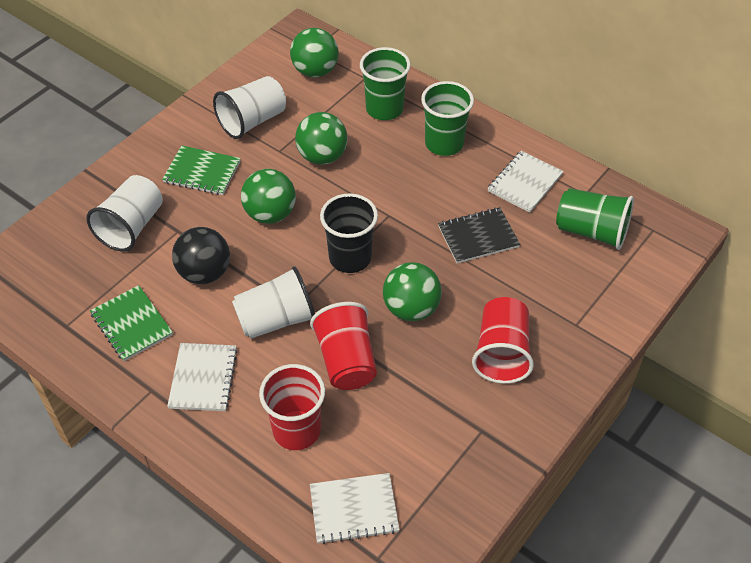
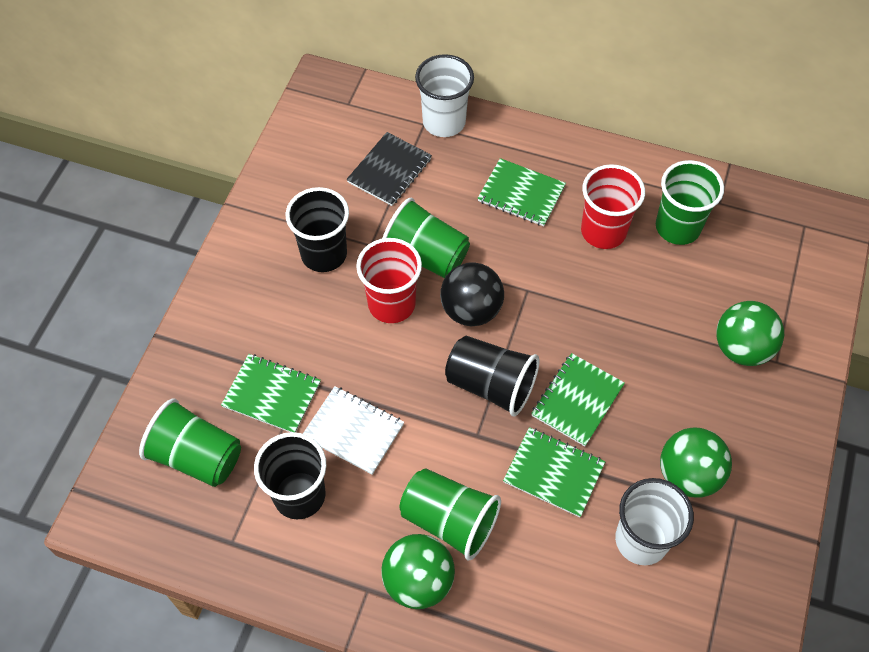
black cup: 1 -> 3
green ball: 4 -> 3
green cup: 3 -> 4
green notebook: 2 -> 4
red cup: 3 -> 2
white cup: 3 -> 2
white notebook: 3 -> 1

